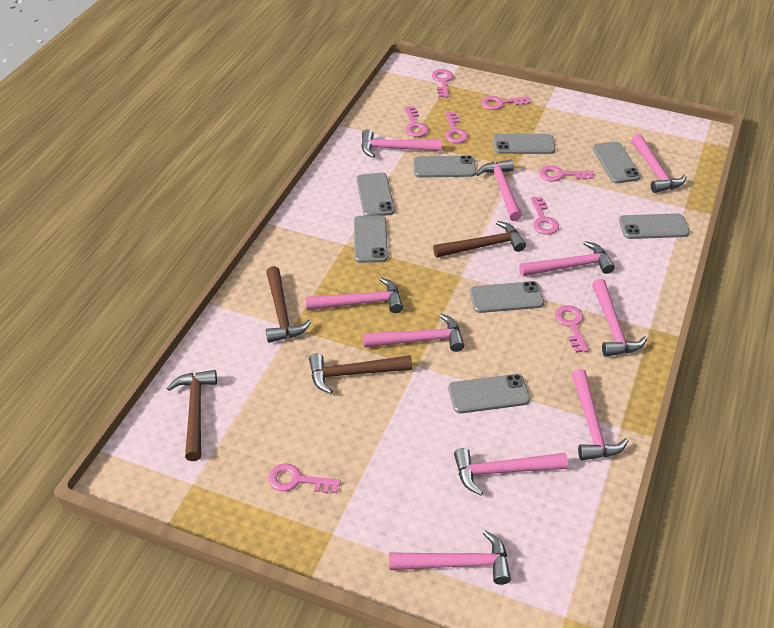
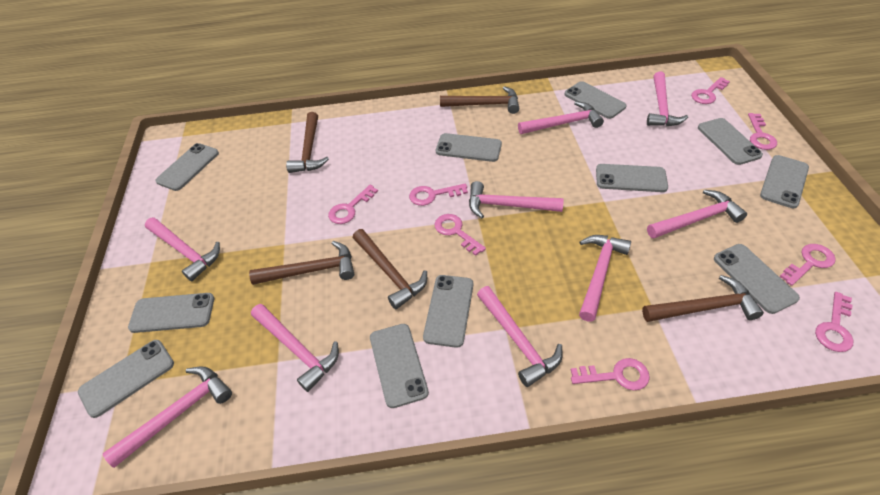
brown hammer: 4 -> 5
grey phone: 8 -> 11
pink hammer: 10 -> 9

